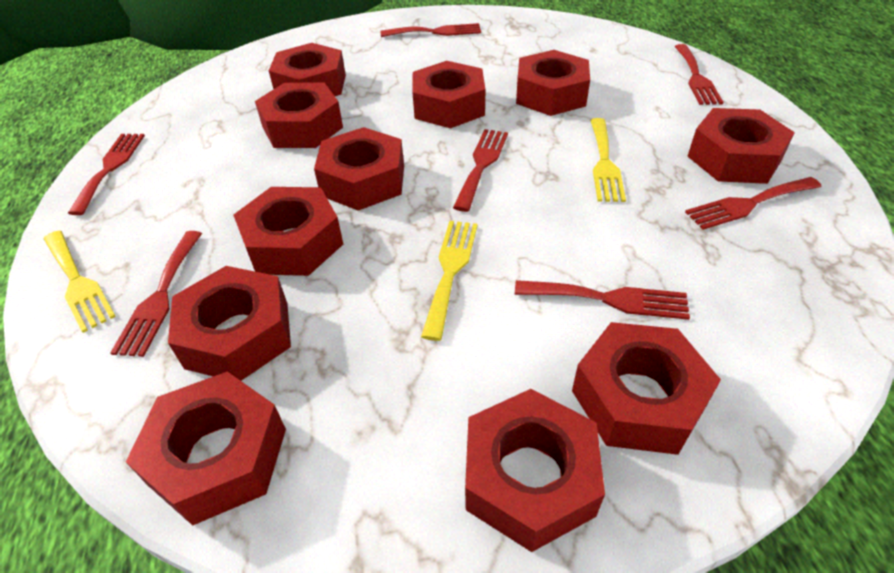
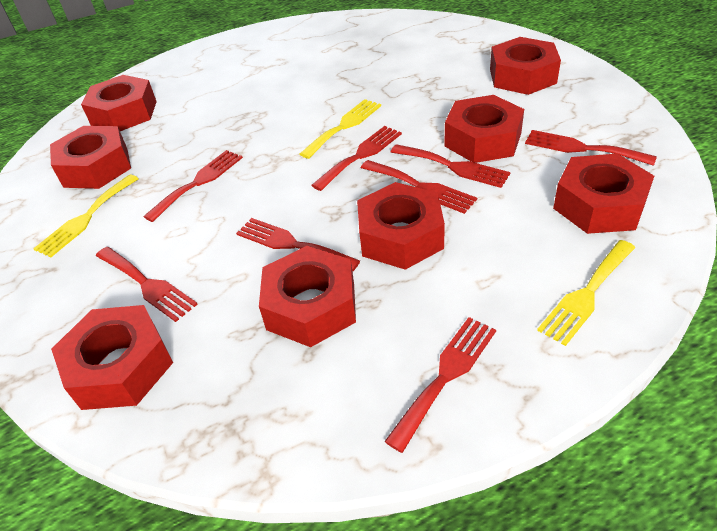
red fork: 7 -> 8
red nut: 11 -> 8

